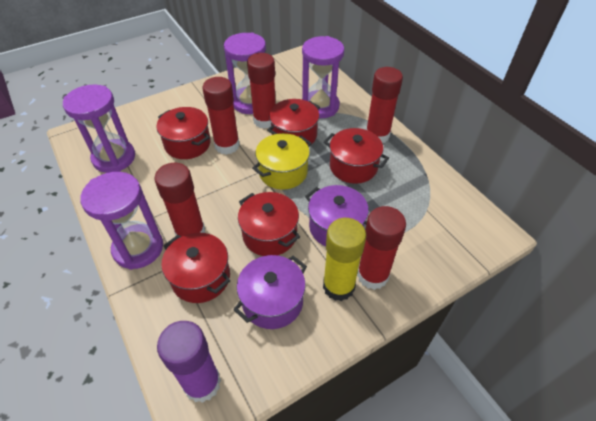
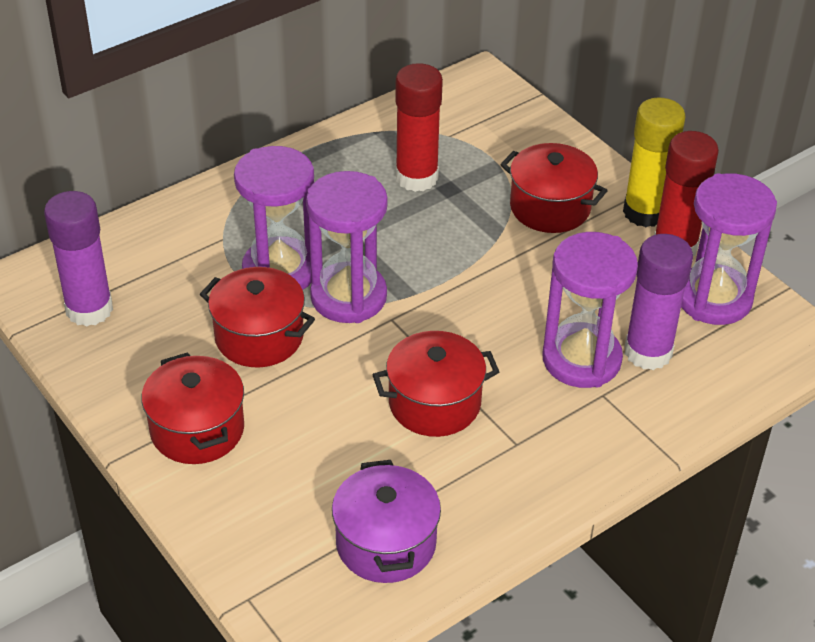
purple glue stick: 1 -> 2
purple pot: 2 -> 1
red glue stick: 5 -> 2
red pot: 5 -> 4
yellow pot: 1 -> 0

